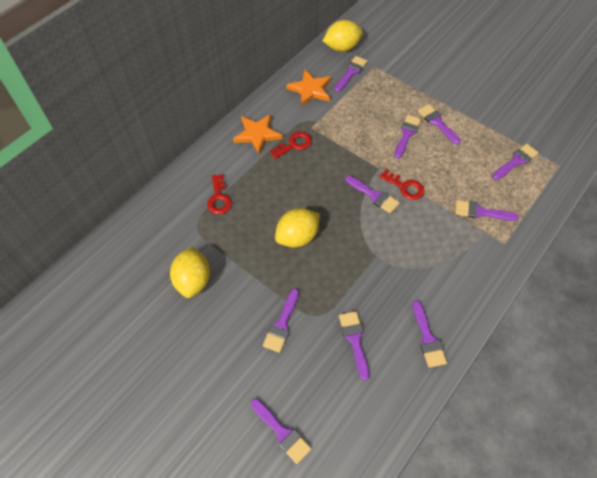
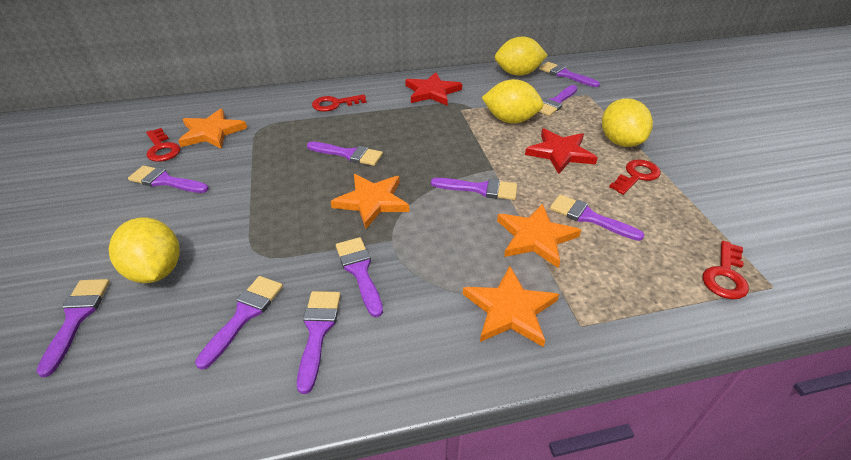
orange star: 2 -> 4
red key: 3 -> 4
red star: 0 -> 2
yellow lemon: 3 -> 4

